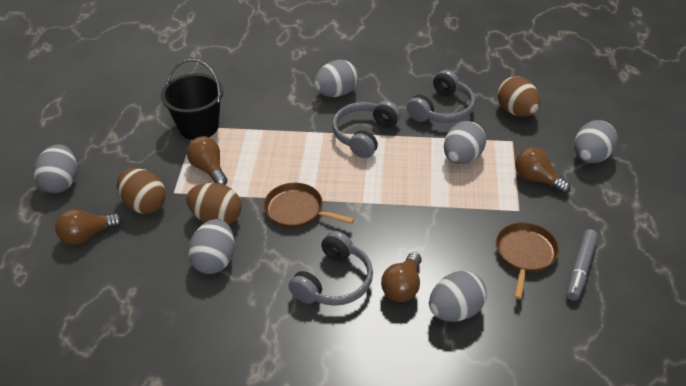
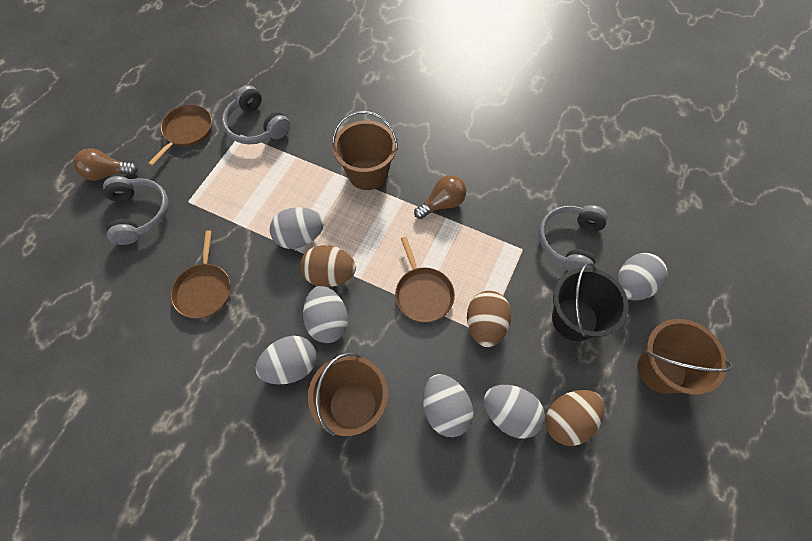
brown bucket: 0 -> 3
brown light bulb: 4 -> 2
brown pan: 2 -> 3
grey marker: 1 -> 0

